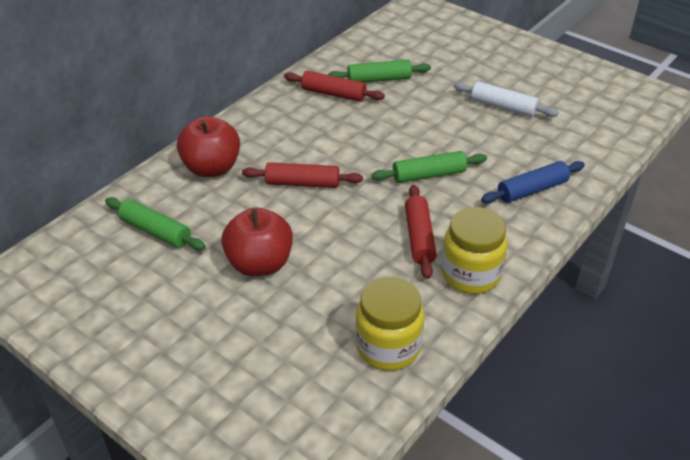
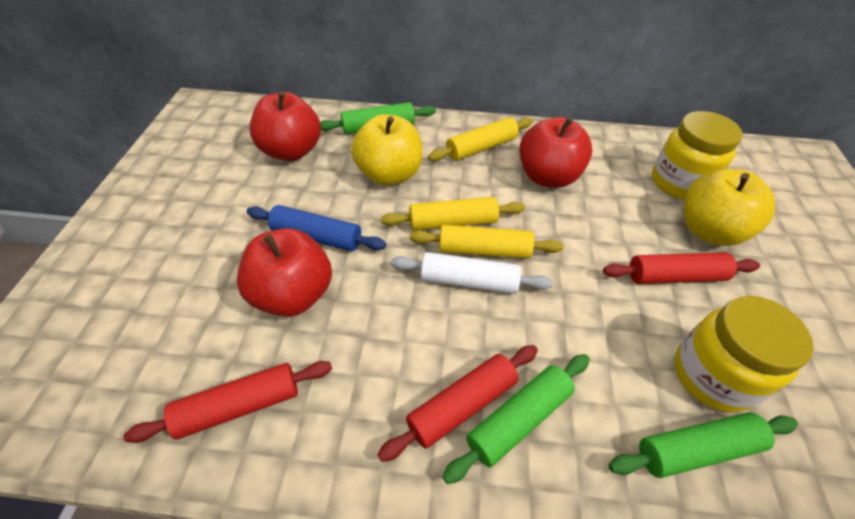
red apple: 2 -> 3
yellow apple: 0 -> 2
yellow rolling pin: 0 -> 3

